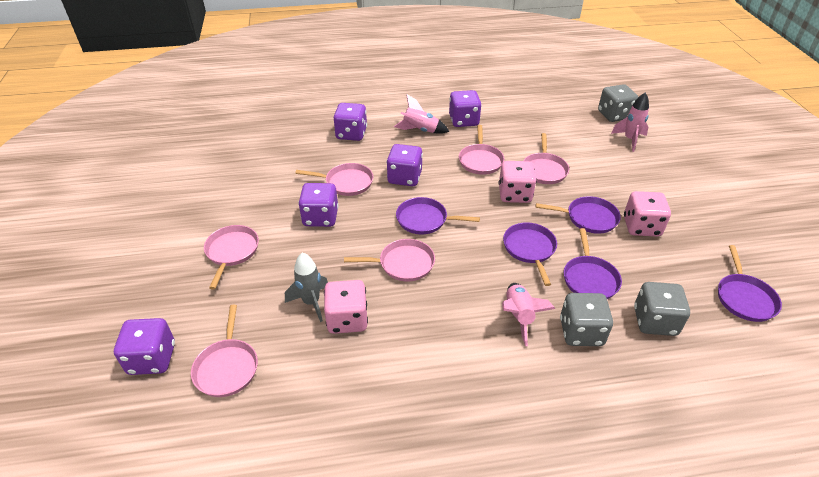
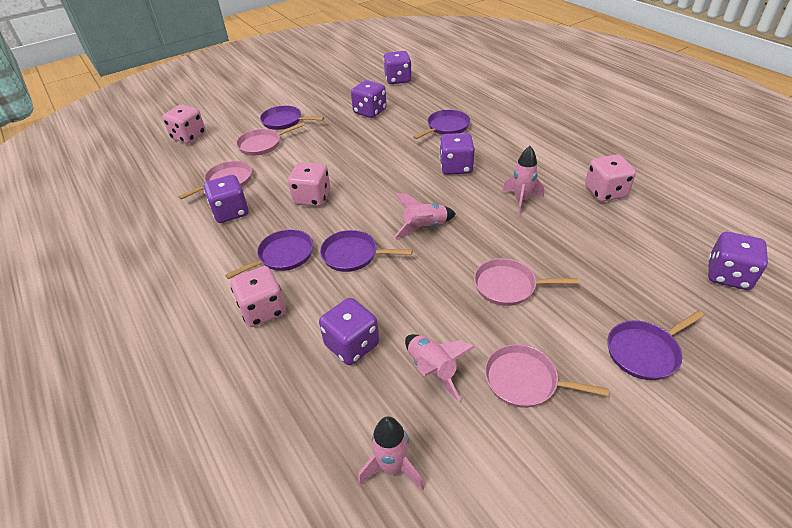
grey dice: 3 -> 0
grey rocket: 1 -> 0
pink dice: 3 -> 4
pink pan: 6 -> 4
pink rocket: 3 -> 4
purple dice: 5 -> 6

